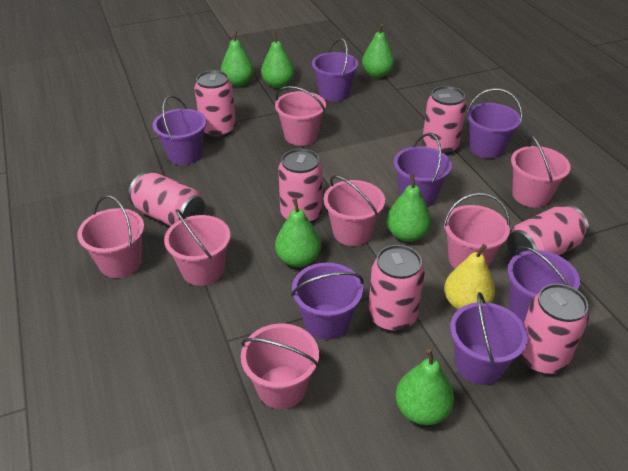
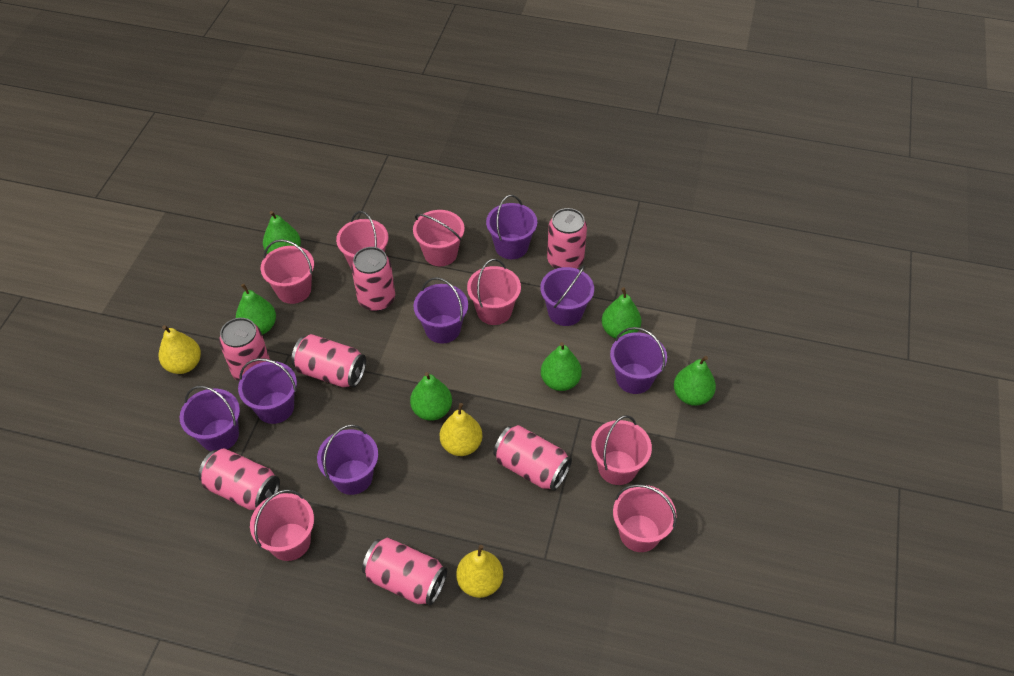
yellow pear: 1 -> 3

